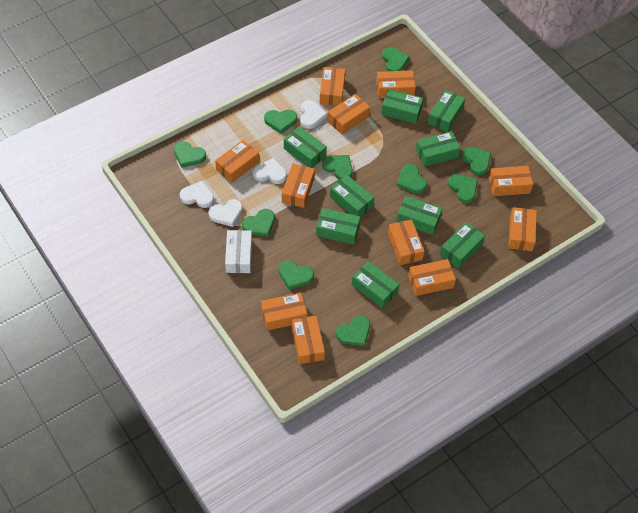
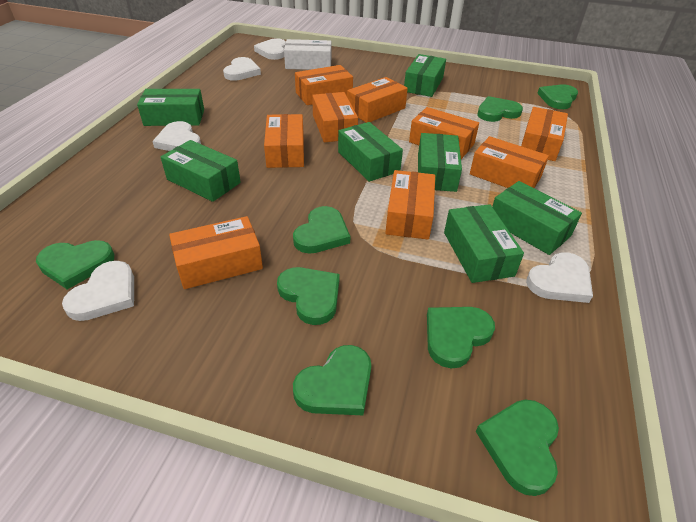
green box: 9 -> 7
green heart: 10 -> 8
orange box: 11 -> 9
white heart: 4 -> 5

